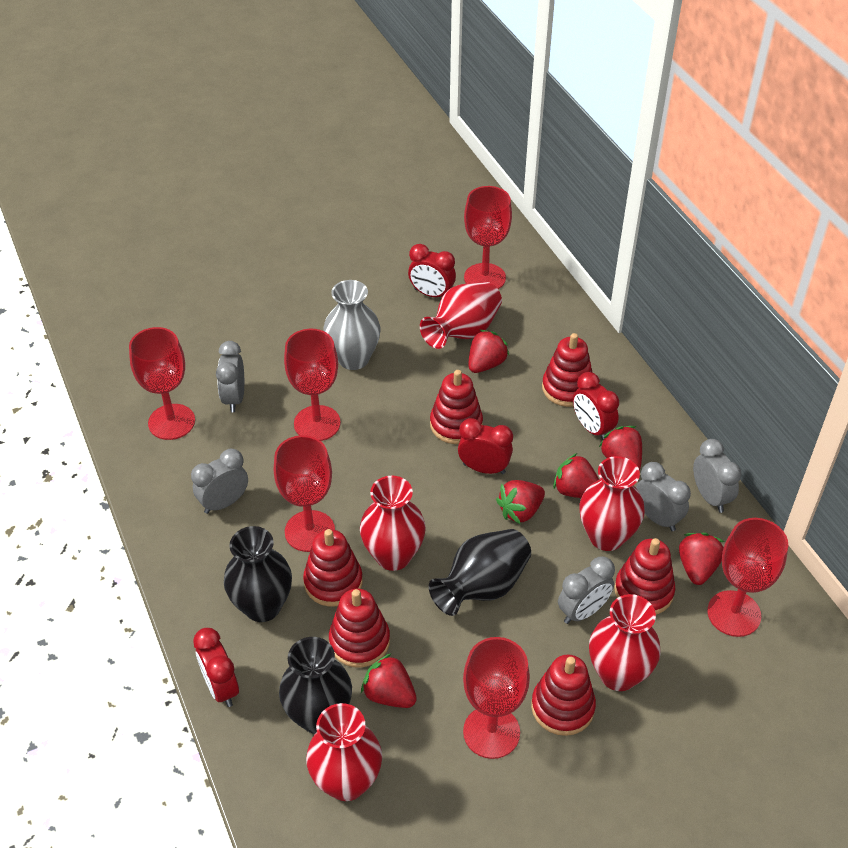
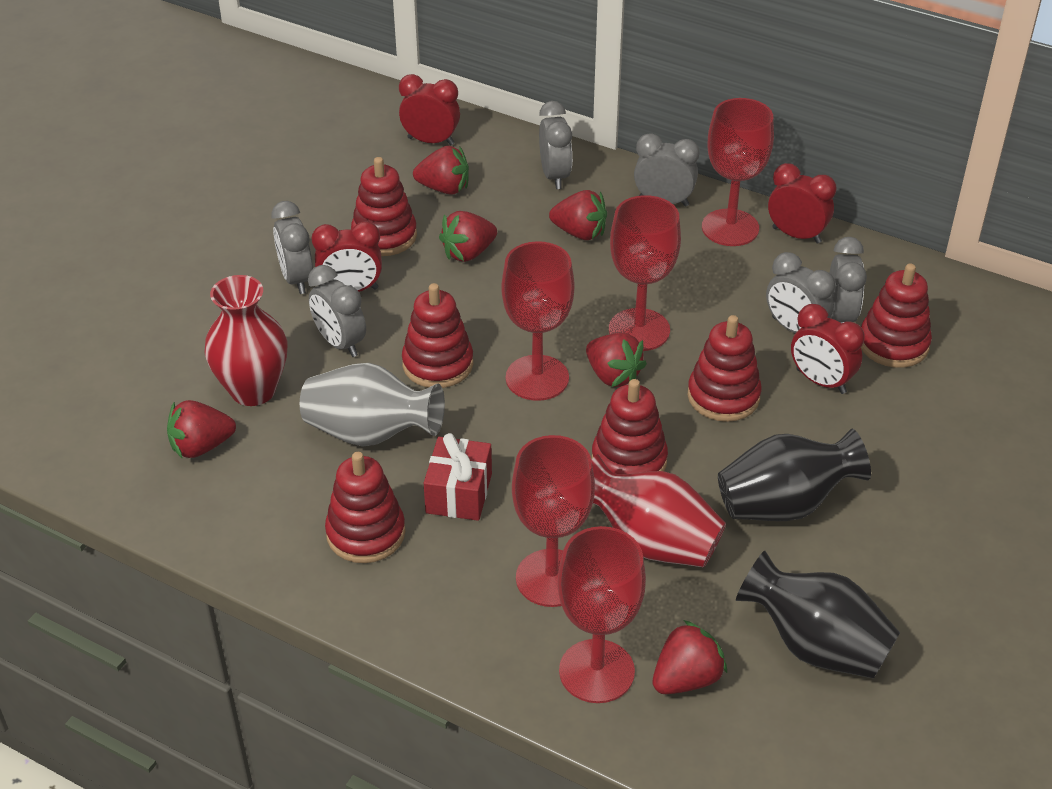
black vase: 3 -> 2
grey clock: 5 -> 6
red gift: 0 -> 1
red goblet: 6 -> 5
red vase: 5 -> 2

